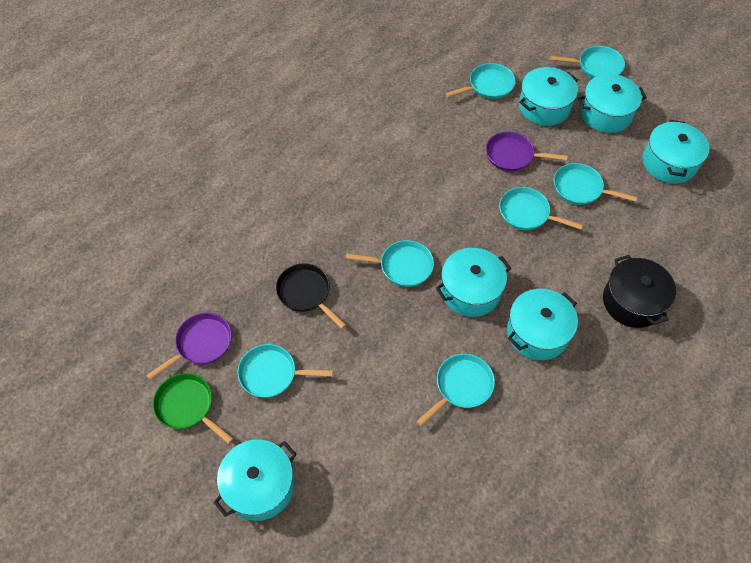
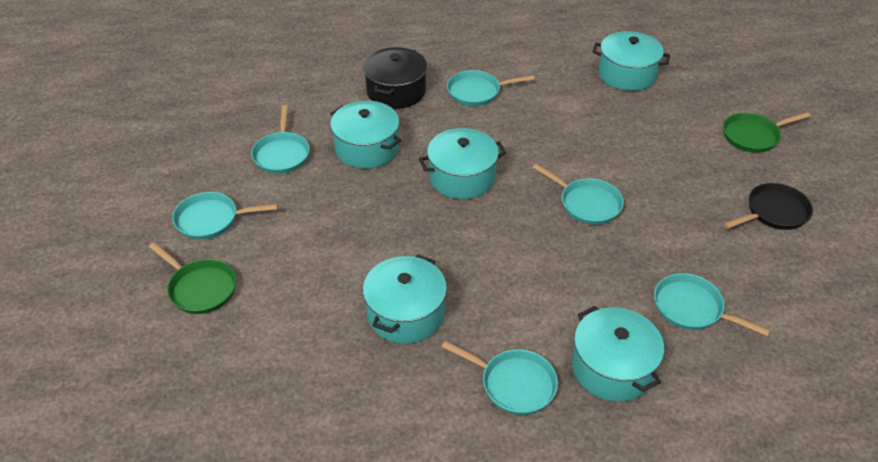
green pan: 1 -> 2
purple pan: 2 -> 0
turquoise pan: 7 -> 6
turquoise pot: 6 -> 5

